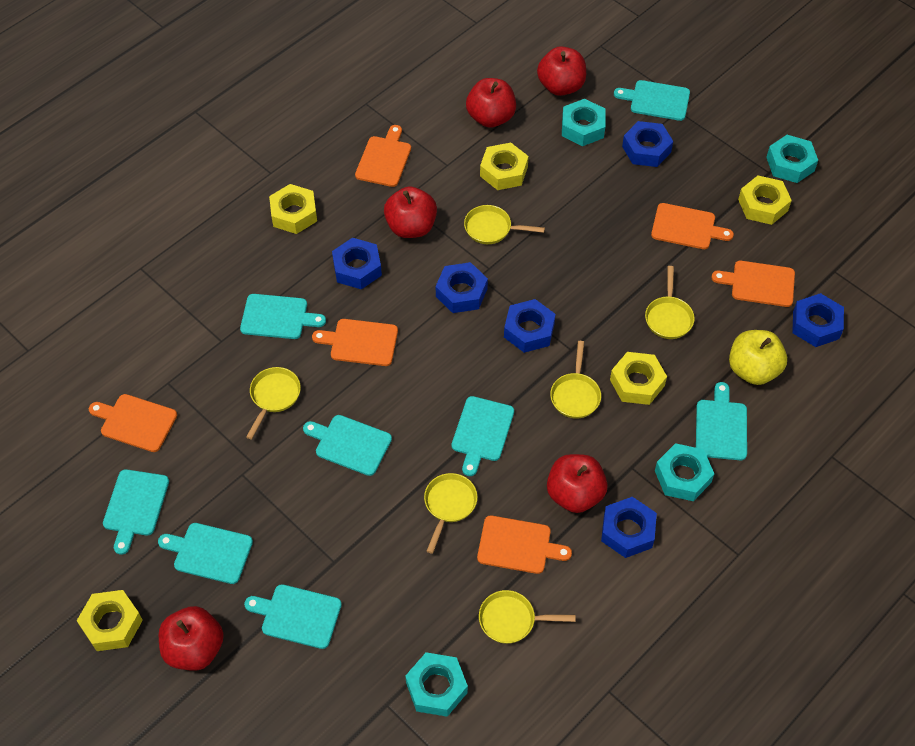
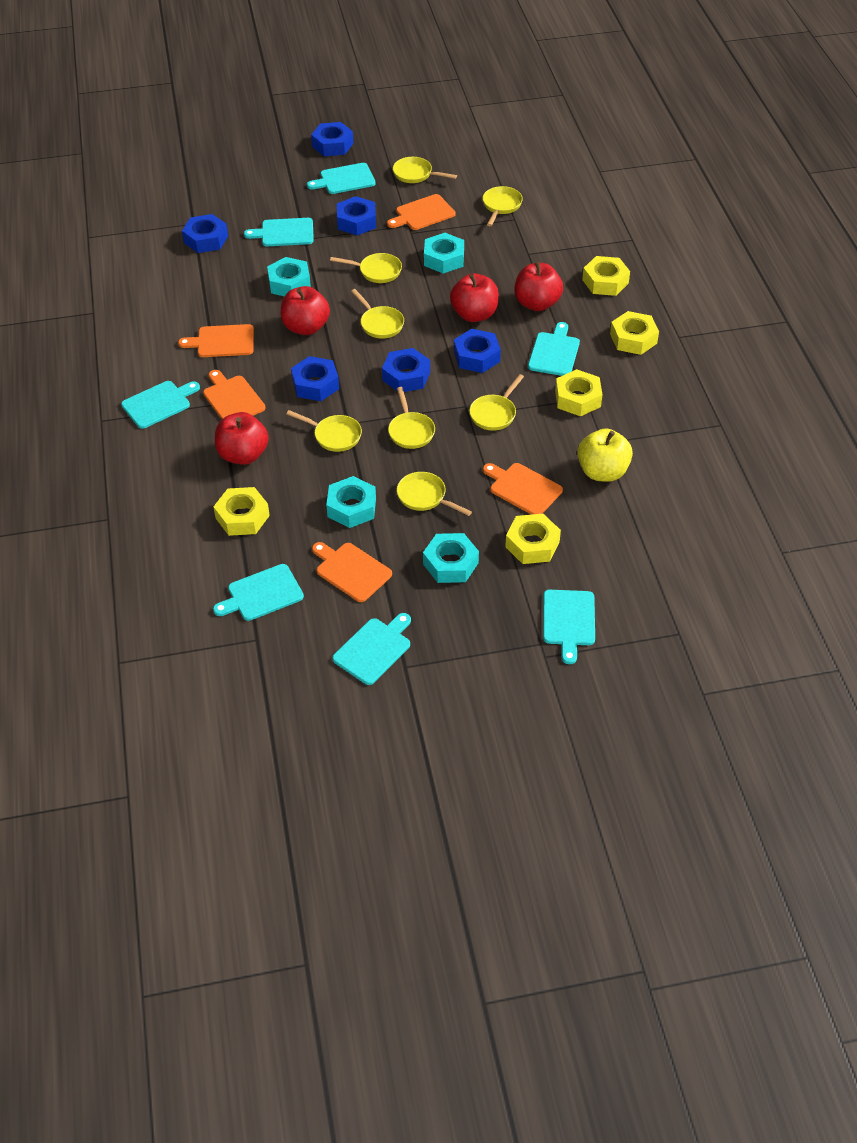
orange cutting board: 6 -> 5
red apple: 5 -> 4
turquoise cutting board: 8 -> 7
yellow pan: 6 -> 8

